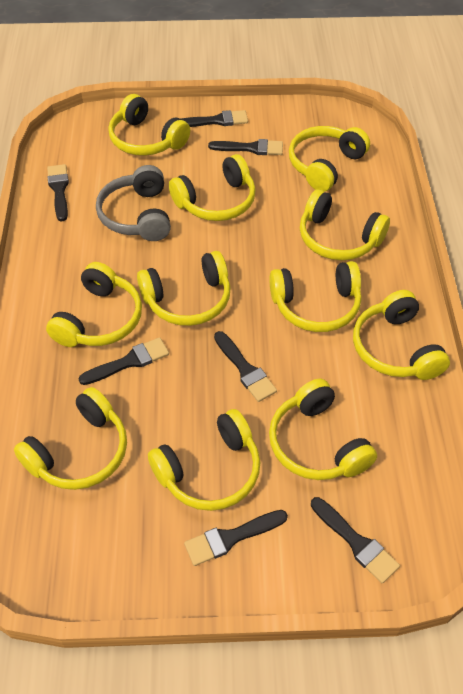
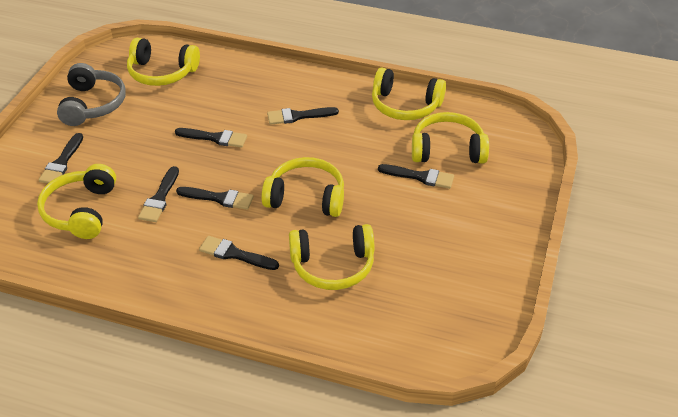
yellow headphones: 11 -> 6

